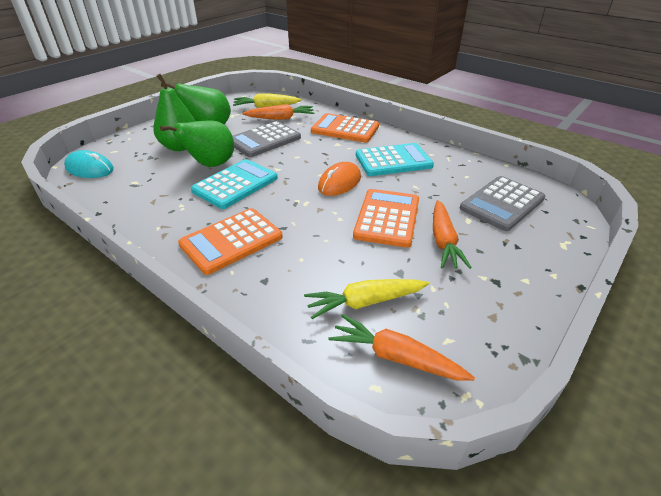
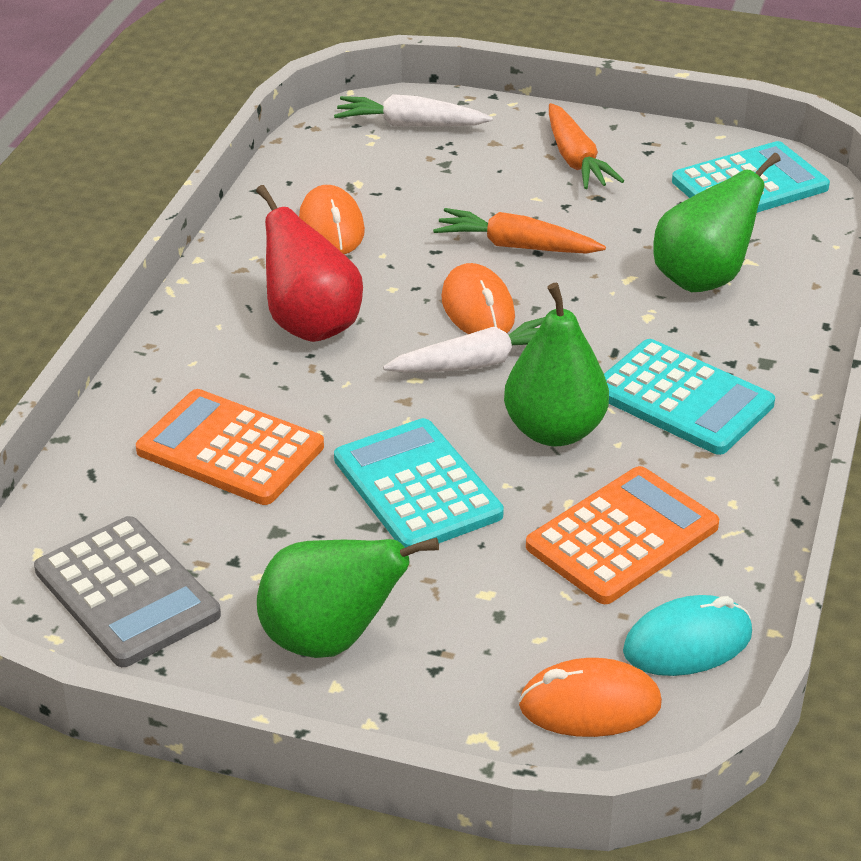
grey calculator: 2 -> 1
orange calculator: 3 -> 2
orange carrot: 3 -> 2
orange mouse: 1 -> 3
red pear: 0 -> 1
turquoise calculator: 2 -> 3
white carrot: 0 -> 2
yellow carrot: 2 -> 0

